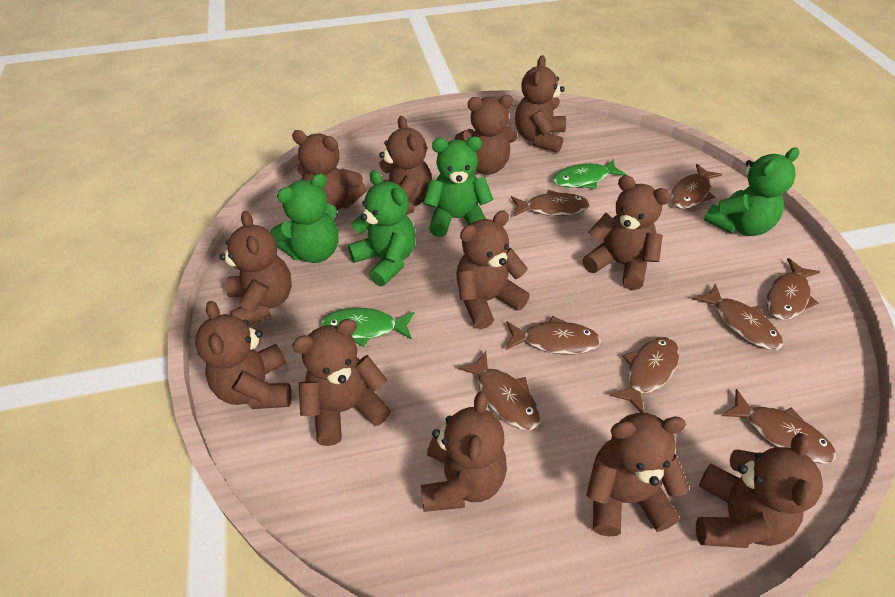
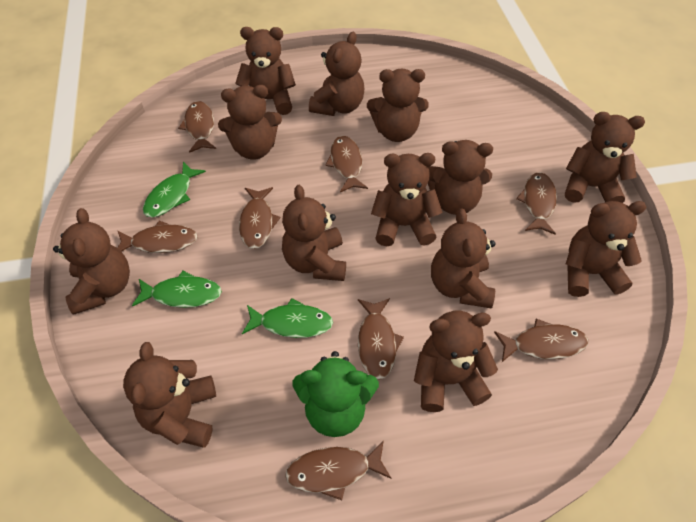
brown teddy bear: 12 -> 13
green fish: 2 -> 3
green teddy bear: 4 -> 1

